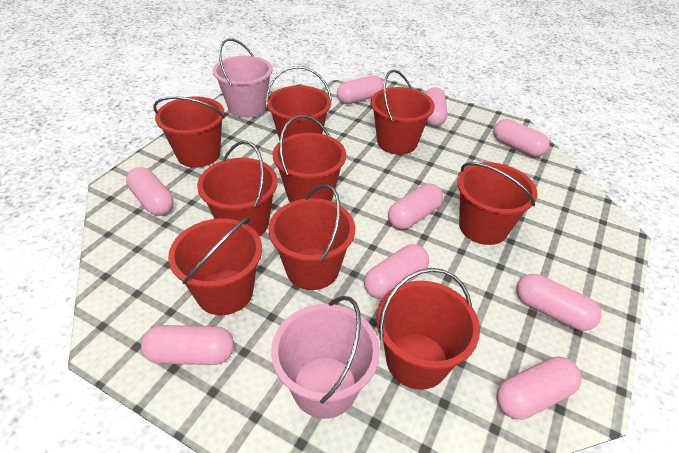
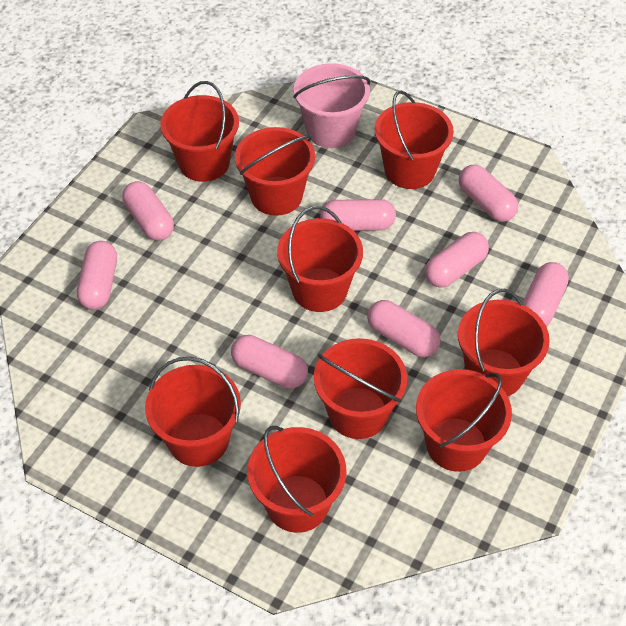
pink bucket: 2 -> 1
pink capsule: 9 -> 8

